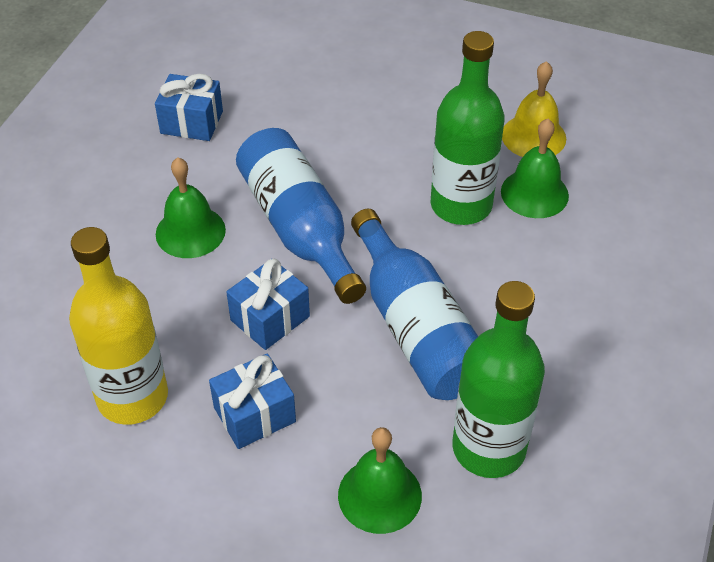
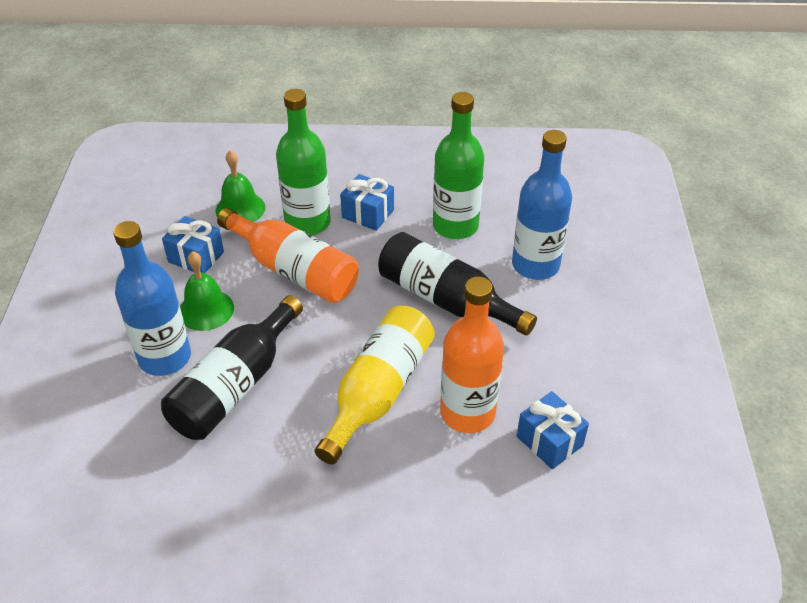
black bottle: 0 -> 2
green bell: 3 -> 2
orange bottle: 0 -> 2
yellow bell: 1 -> 0

